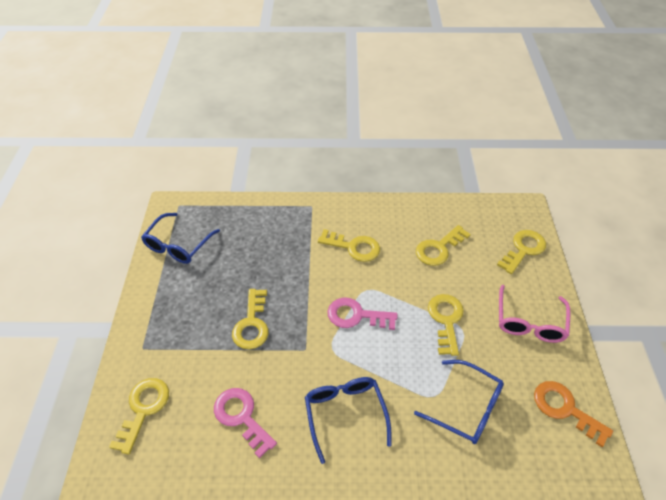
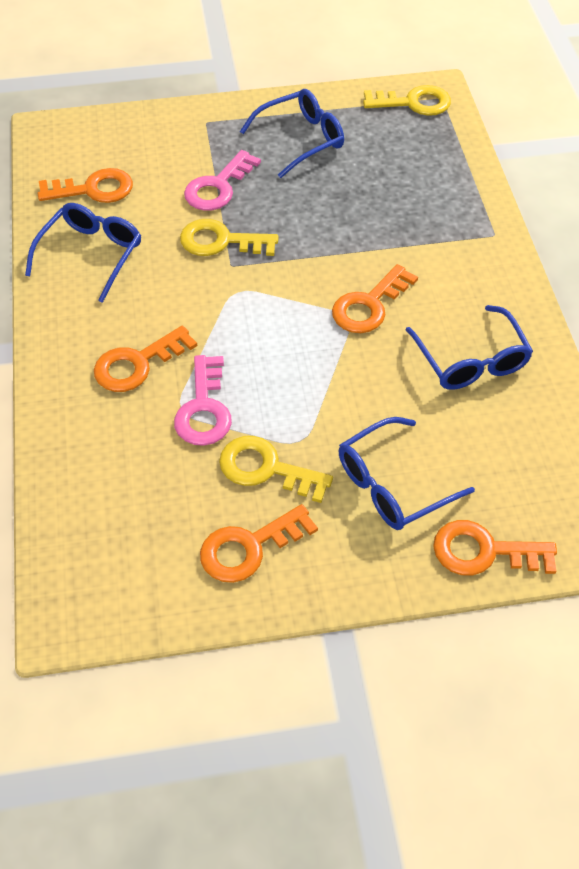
blue glasses: 3 -> 4
orange key: 1 -> 5
pink glasses: 1 -> 0
yellow key: 6 -> 3

